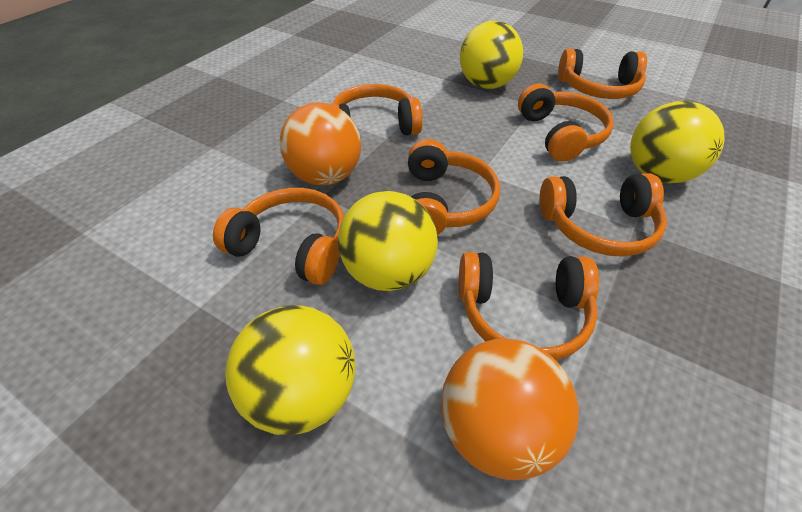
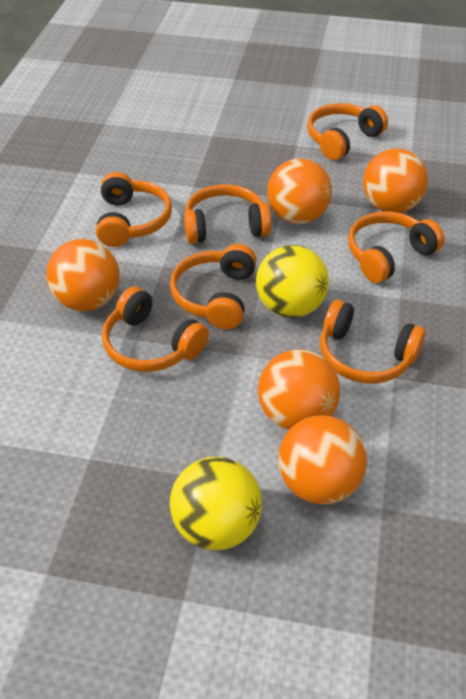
orange ball: 2 -> 5
yellow ball: 4 -> 2

